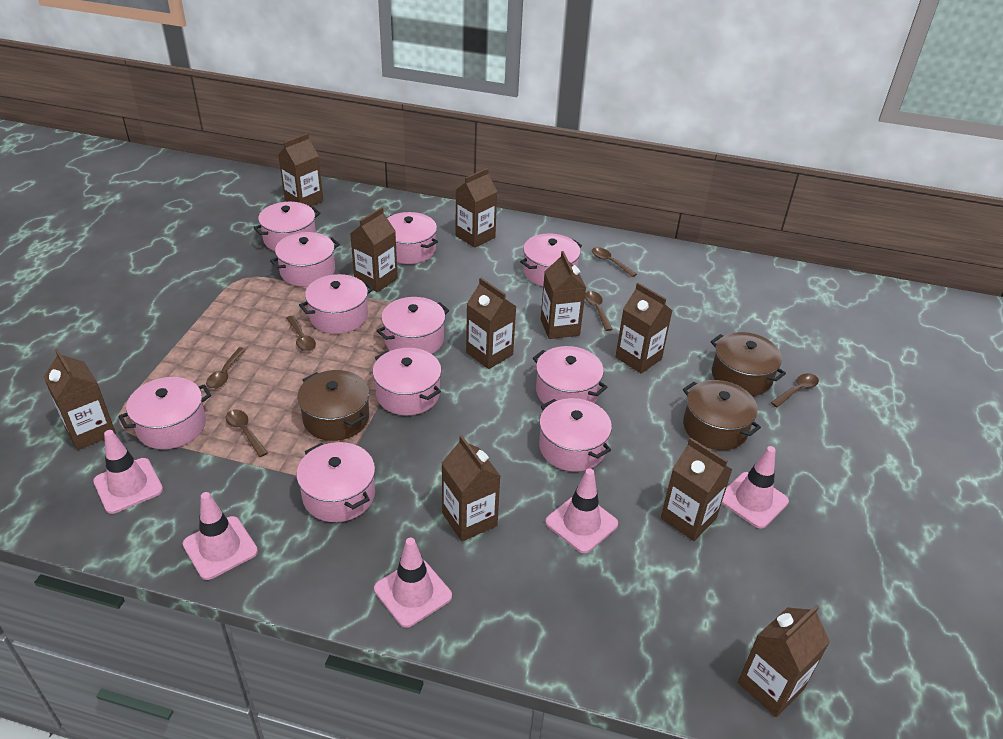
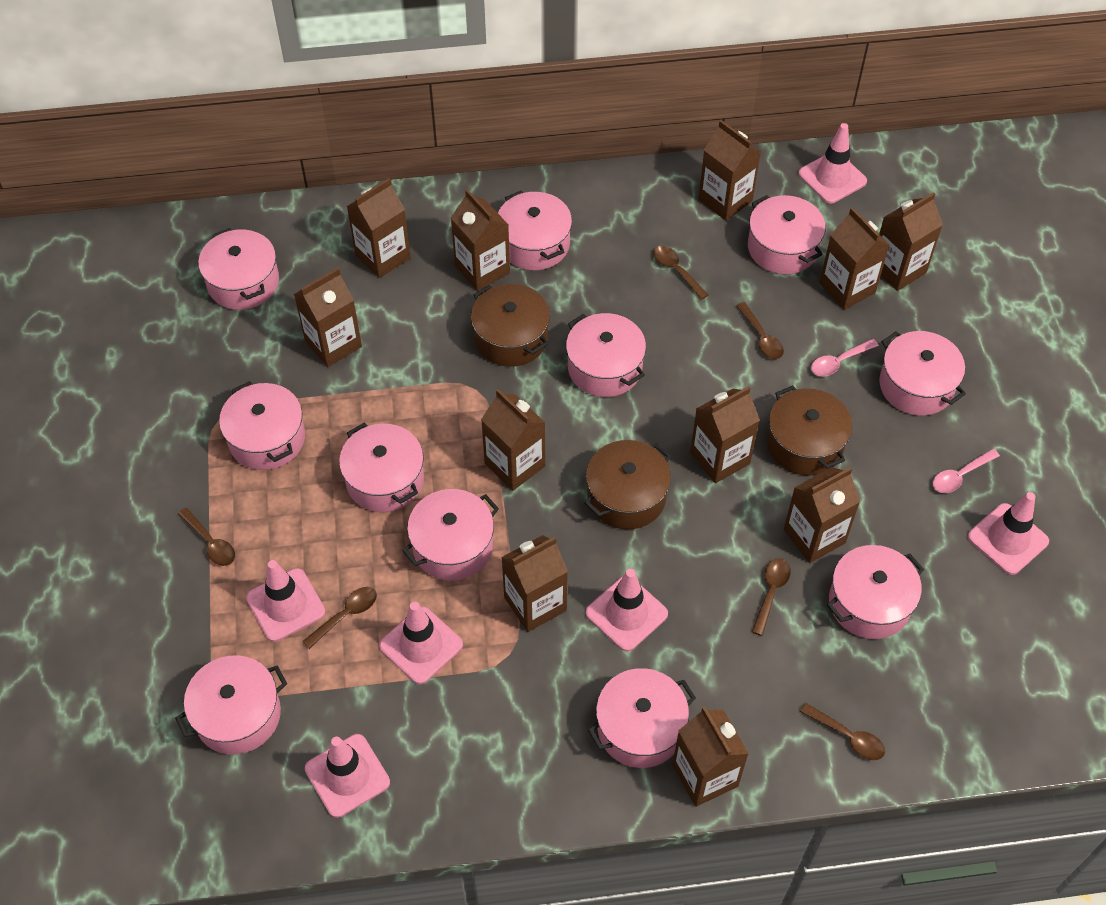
brown carton: 10 -> 11
pink spoon: 0 -> 2
pink traffic cone: 5 -> 6

